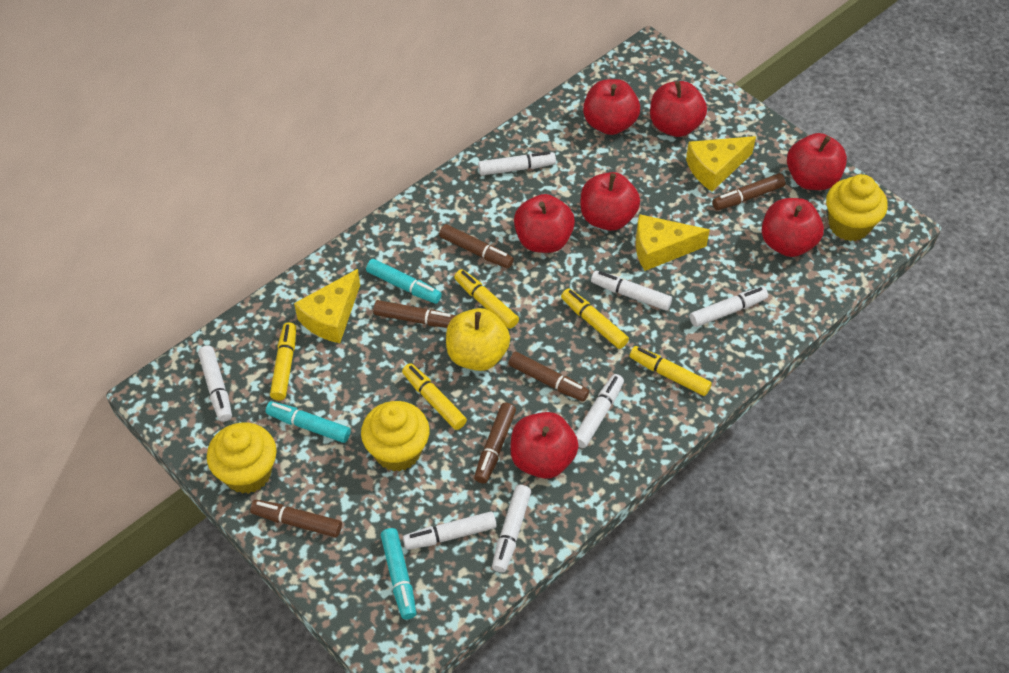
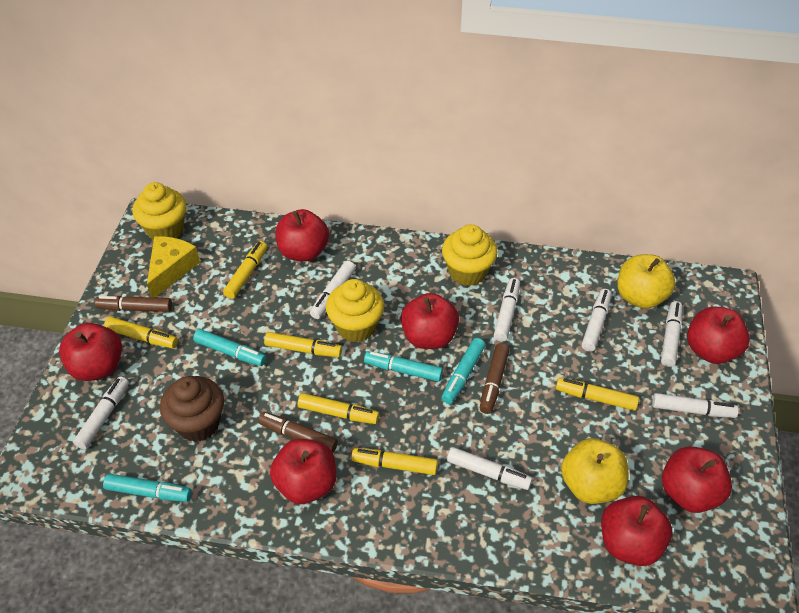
brown cupcake: 0 -> 1
brown marker: 6 -> 3
turquoise marker: 3 -> 4
yellow apple: 1 -> 2
yellow cheese: 3 -> 1
yellow marker: 5 -> 6

